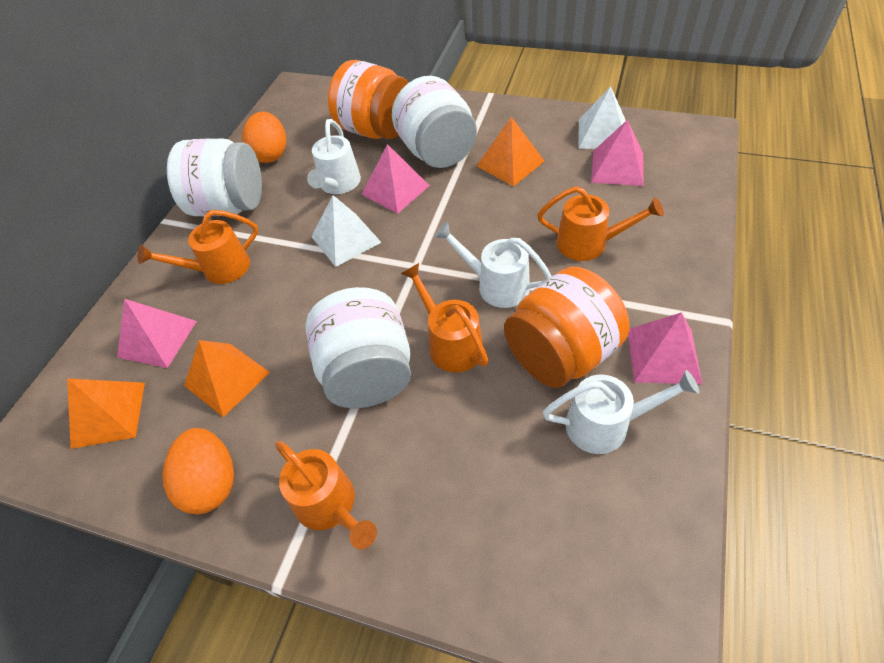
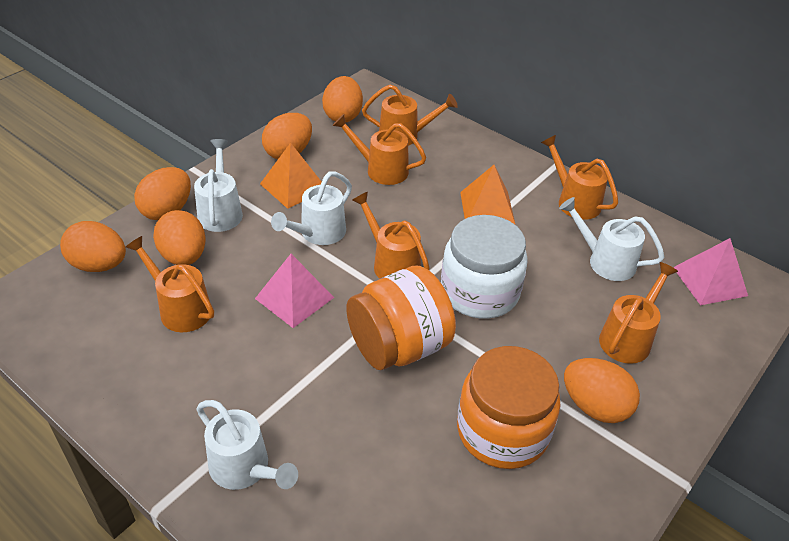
orange egg: 2 -> 6
orange pyramid: 3 -> 2
orange watering can: 4 -> 6
pink pyramid: 4 -> 2
white jar: 3 -> 1
white pyramid: 2 -> 0
white watering can: 3 -> 4

